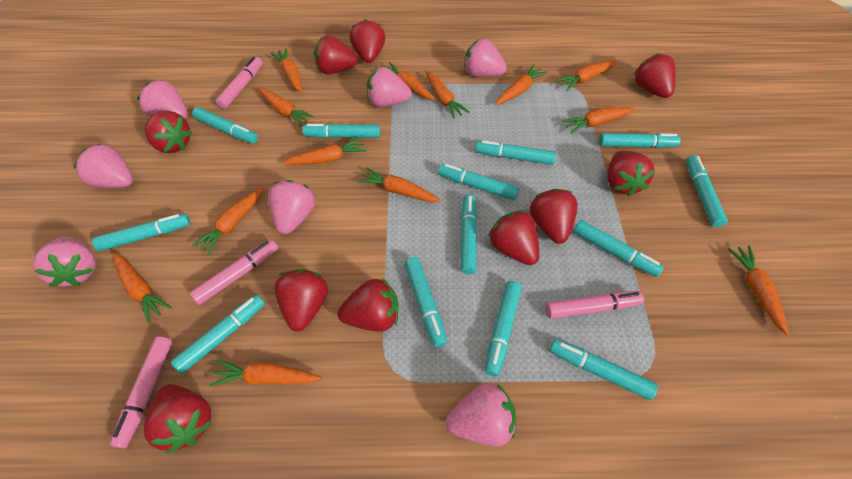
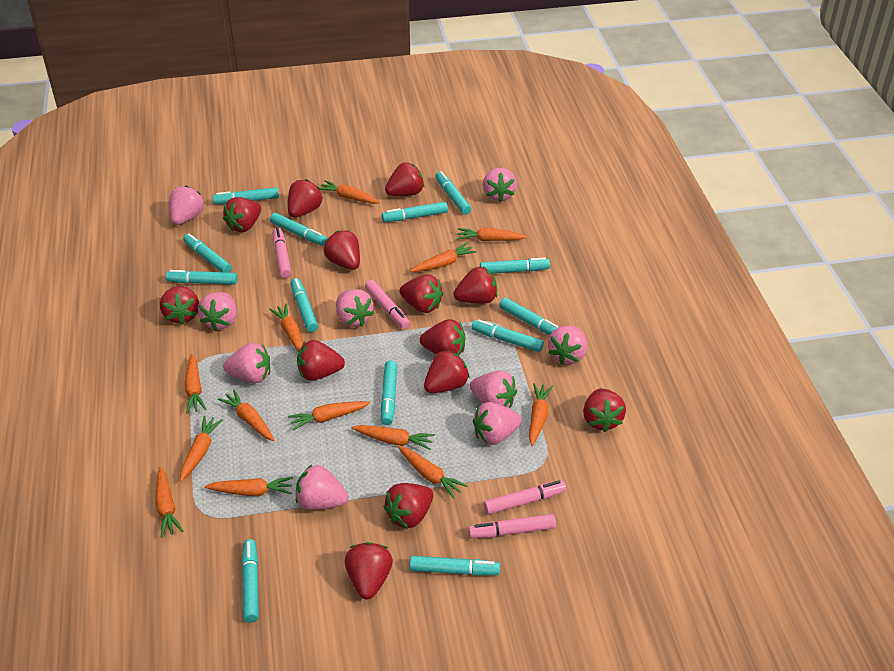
pink strawberry: 7 -> 9
red strawberry: 10 -> 13

